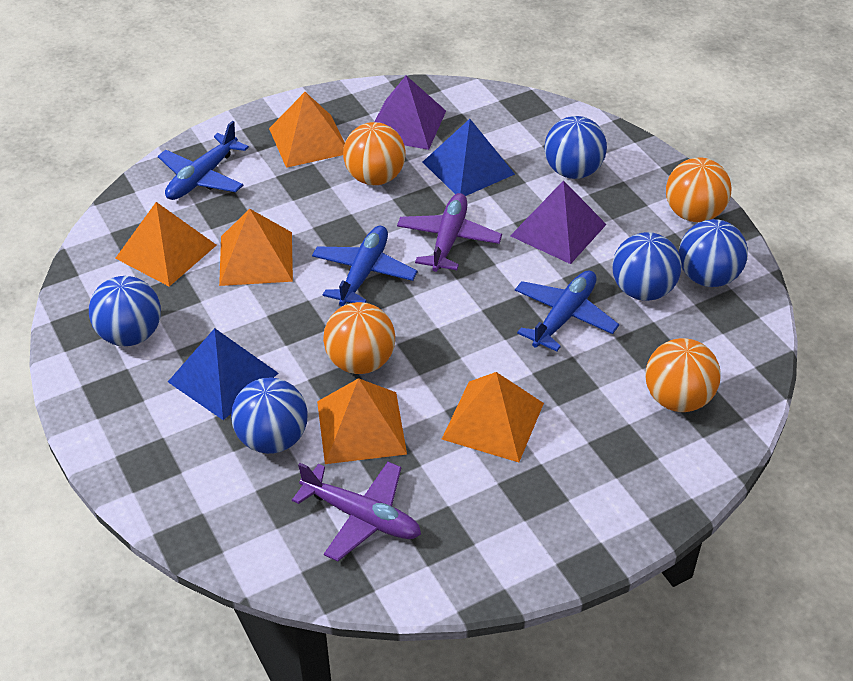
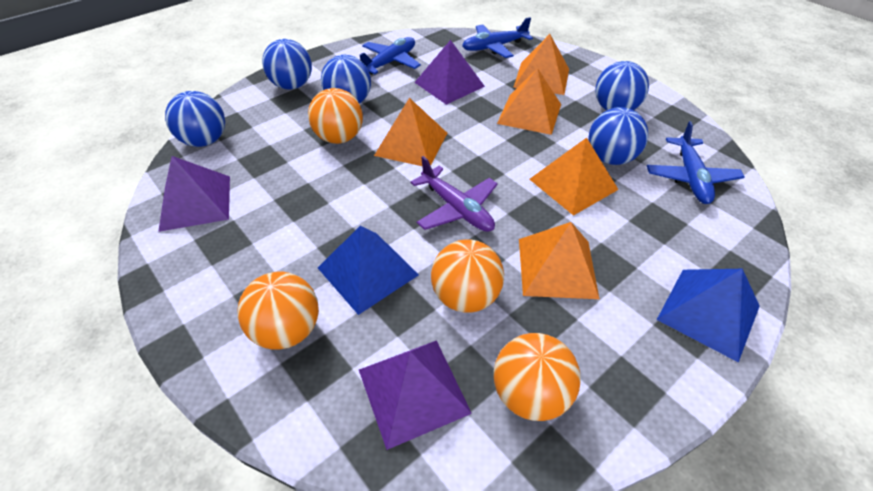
purple plane: 2 -> 1
purple pyramid: 2 -> 3

